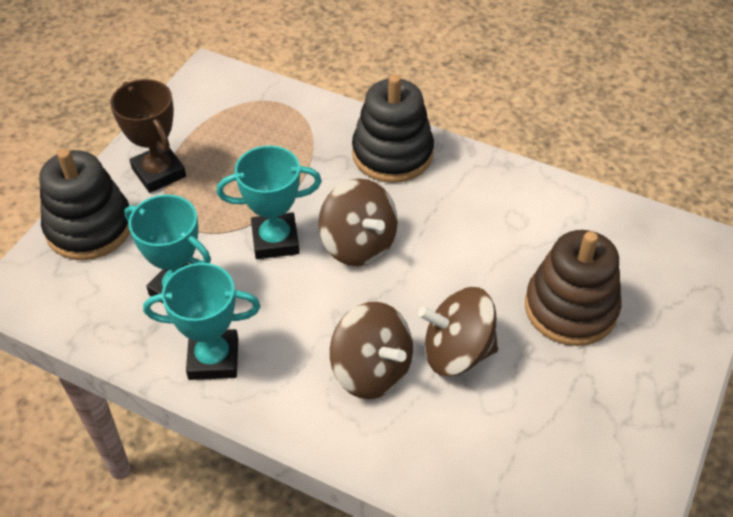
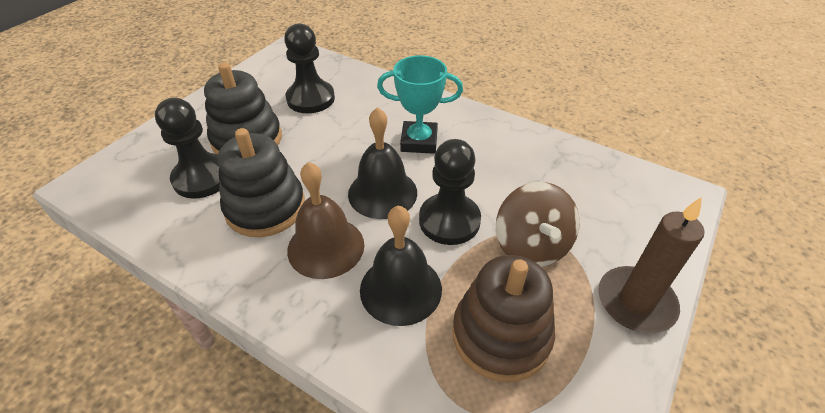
black bell: 0 -> 2
black pawn: 0 -> 3
brown bell: 0 -> 1
brown candle: 0 -> 1
brown spinning top: 3 -> 1
brown trophy: 1 -> 0
turquoise trophy: 3 -> 1

